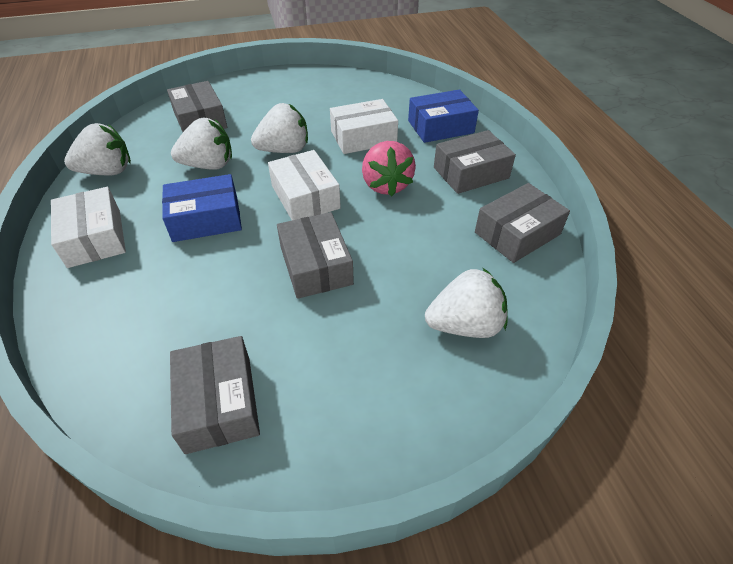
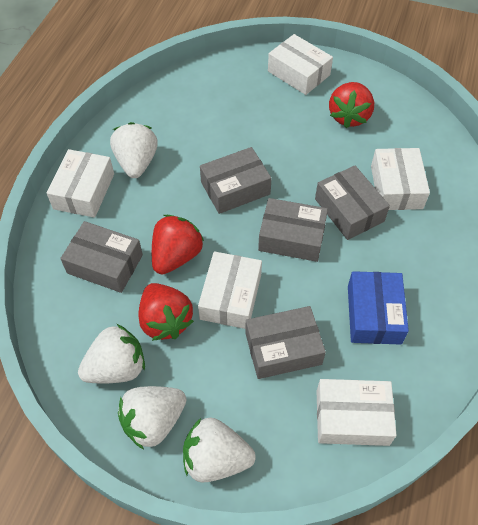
blue box: 2 -> 1
pink strawberry: 1 -> 0
red strawberry: 0 -> 3
white box: 3 -> 5

